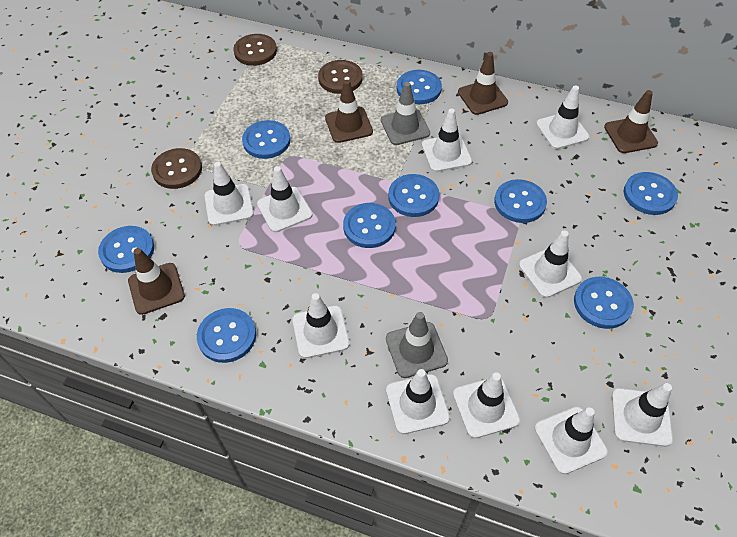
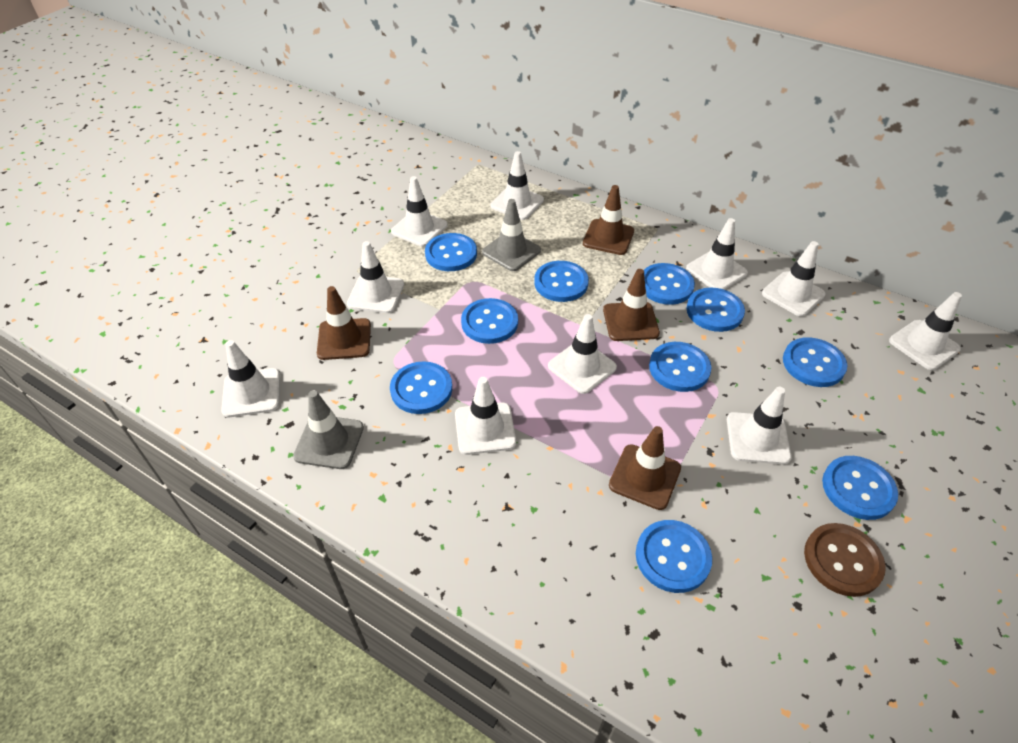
blue button: 9 -> 10
brown button: 3 -> 1

